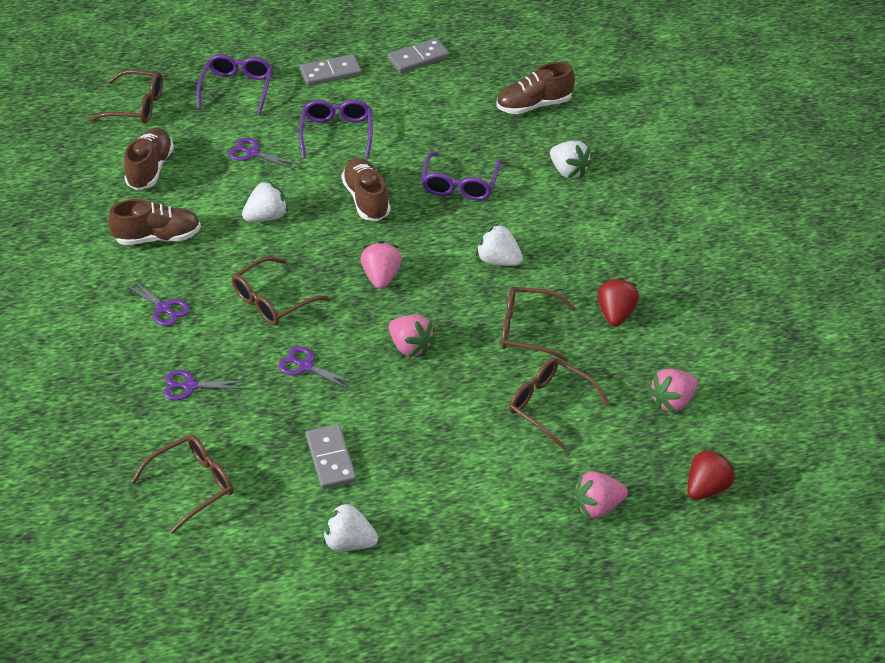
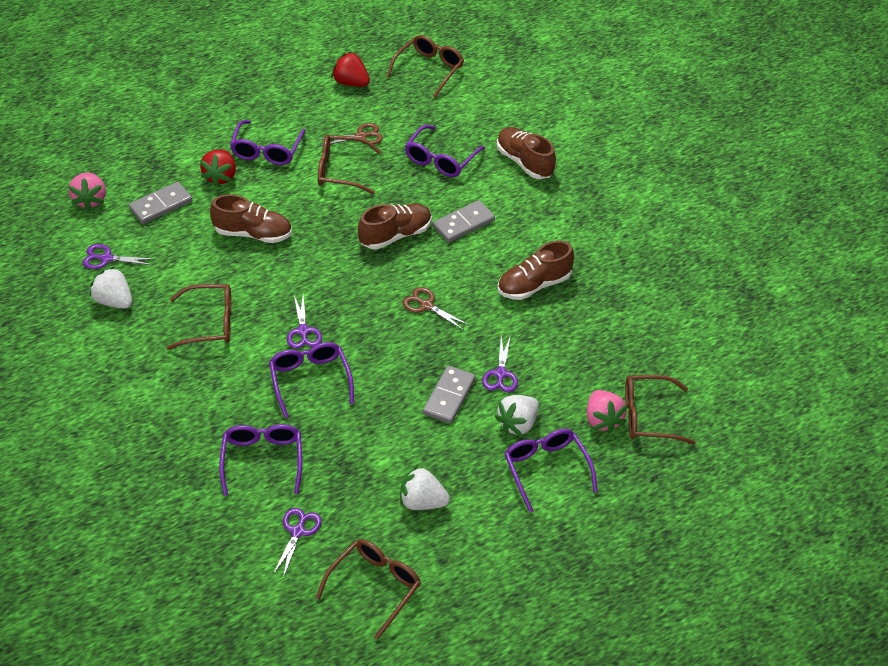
brown scissors: 0 -> 2
pink strawberry: 4 -> 2
purple glasses: 3 -> 5
white strawberry: 4 -> 3

